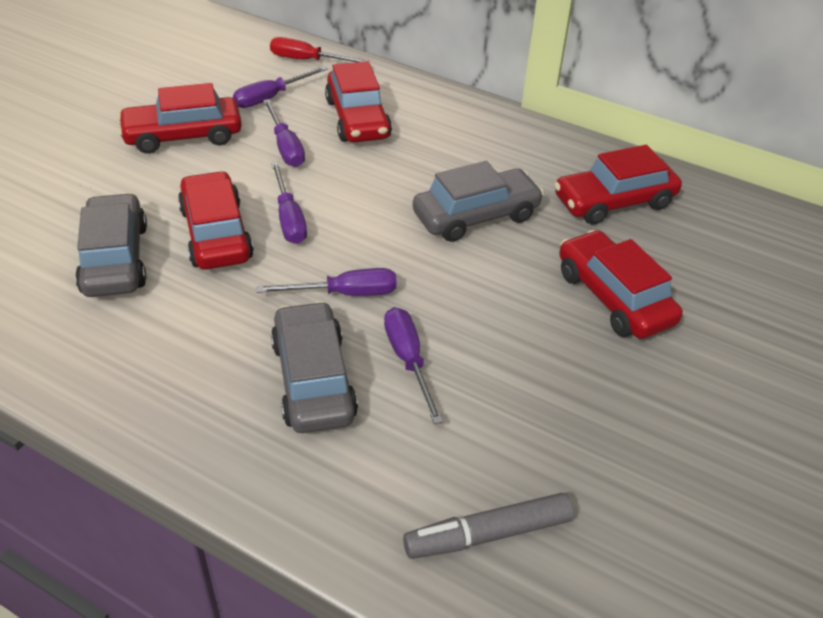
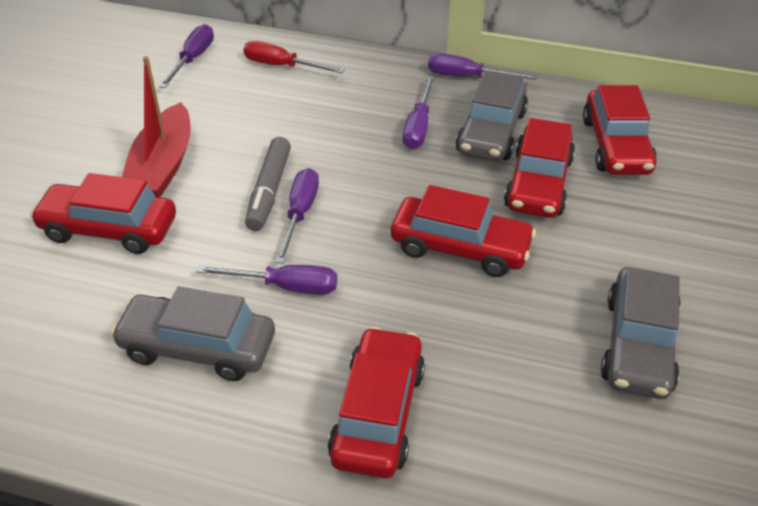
red boat: 0 -> 1

